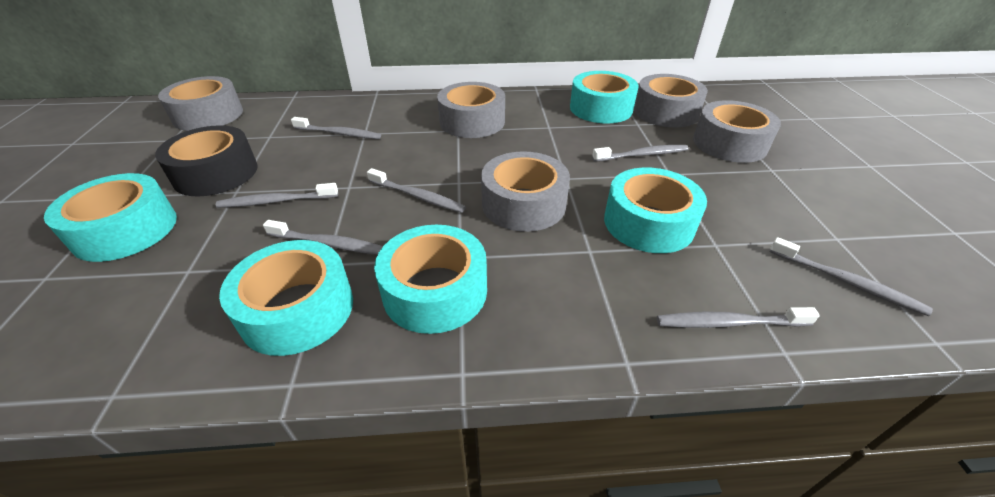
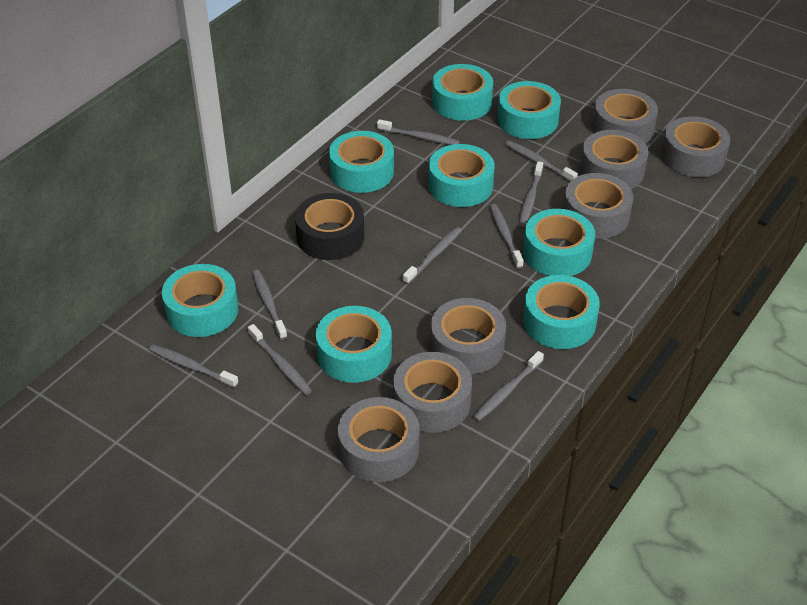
grey tape: 5 -> 7
grey toothbrush: 7 -> 9
turquoise tape: 5 -> 8

